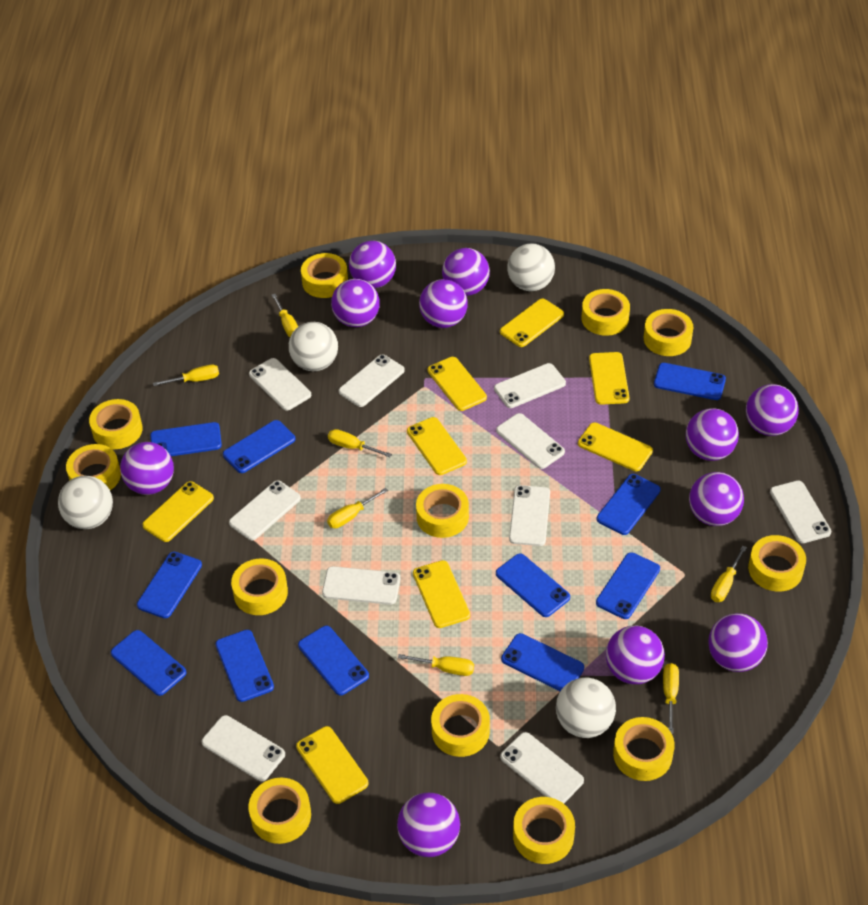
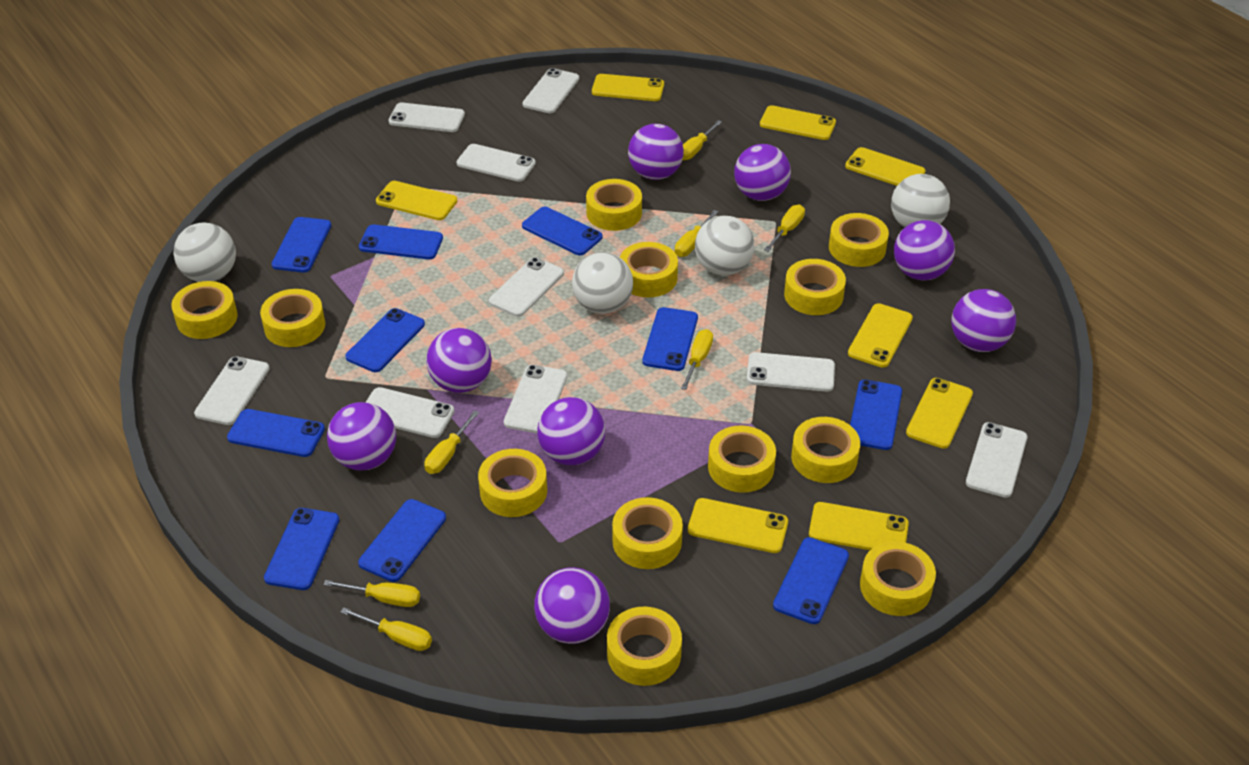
blue phone: 11 -> 10
purple ball: 11 -> 8
white phone: 10 -> 9

